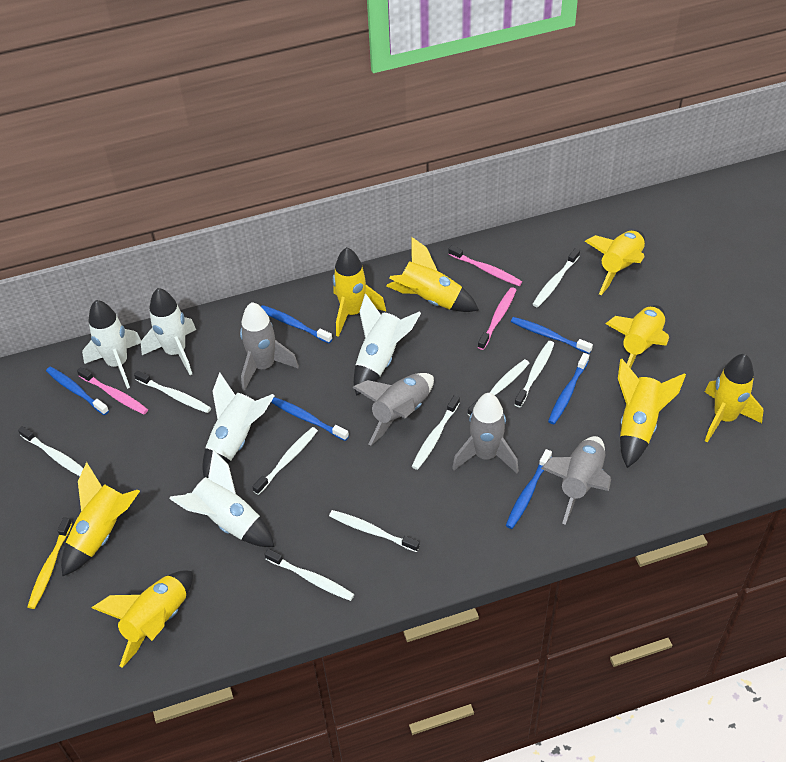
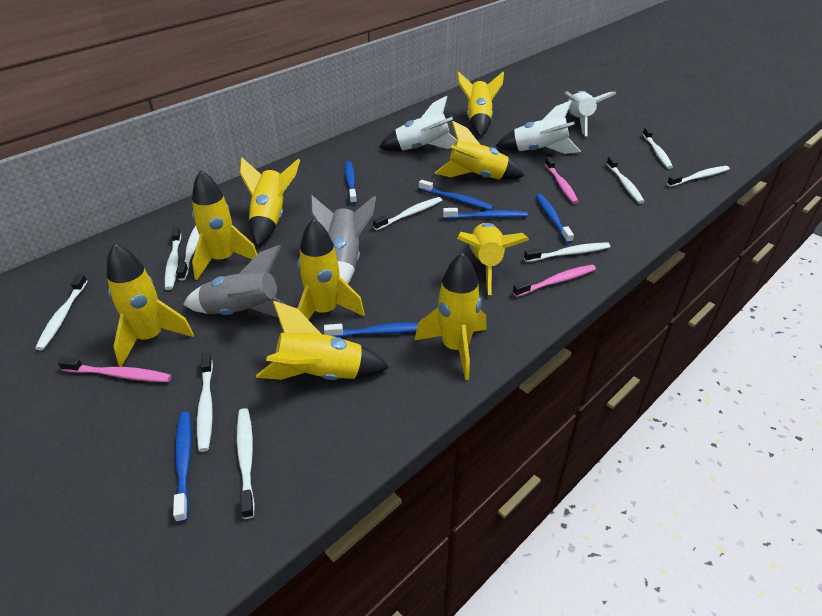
grey rocket: 4 -> 2
white rocket: 5 -> 3
white toothbrush: 9 -> 10
yellow rocket: 8 -> 9
yellow toothbrush: 1 -> 0

